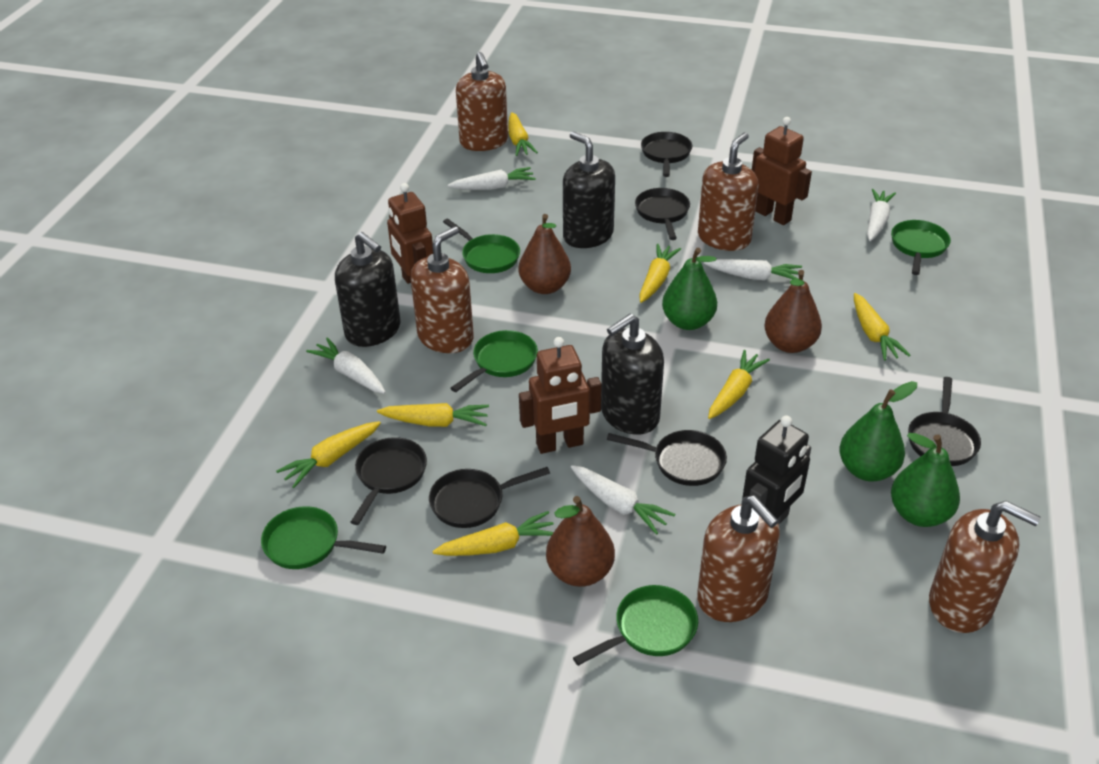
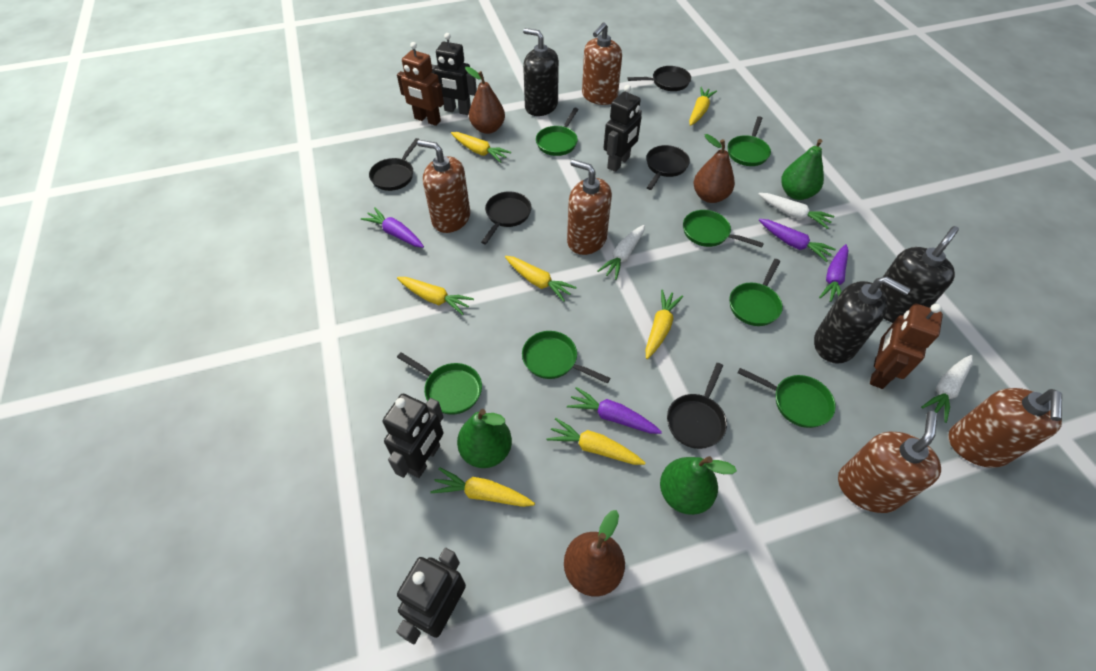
black pan: 6 -> 5
black robot: 1 -> 4
brown robot: 3 -> 2
green pan: 5 -> 7
purple carrot: 0 -> 4
white carrot: 5 -> 3

